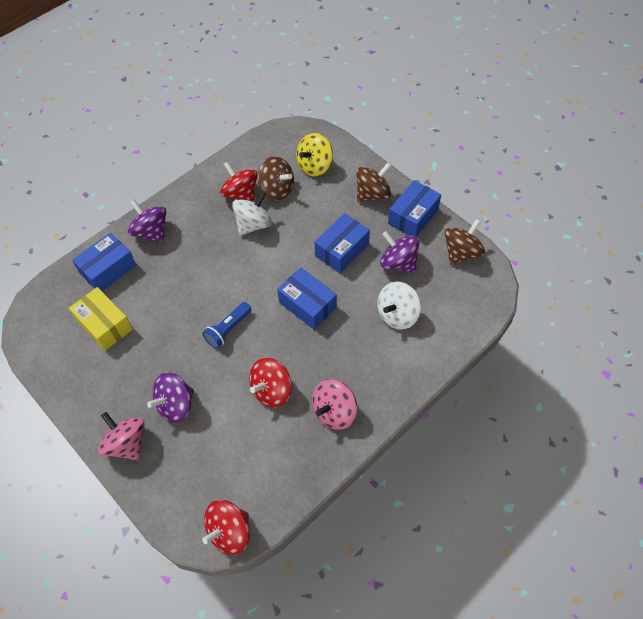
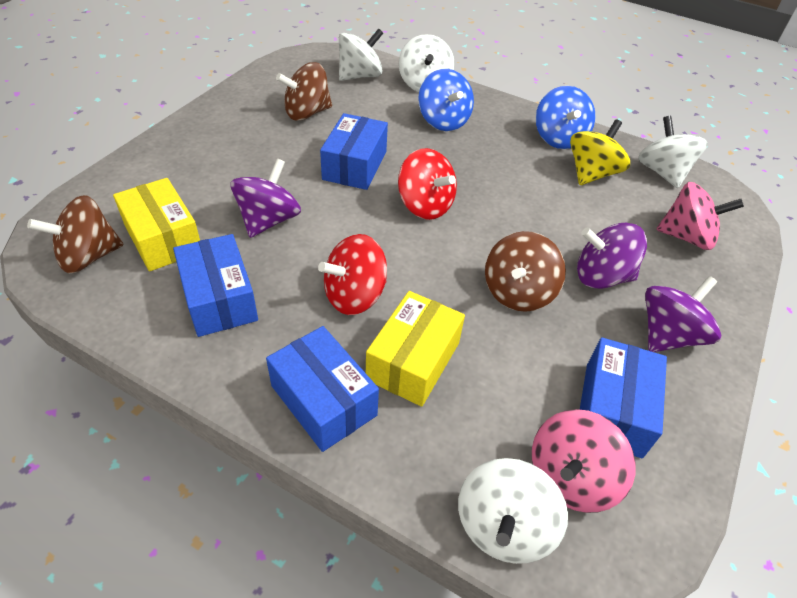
blue flashlight: 1 -> 0
blue spinning top: 0 -> 2
red spinning top: 3 -> 2
white spinning top: 2 -> 4
yellow box: 1 -> 2

